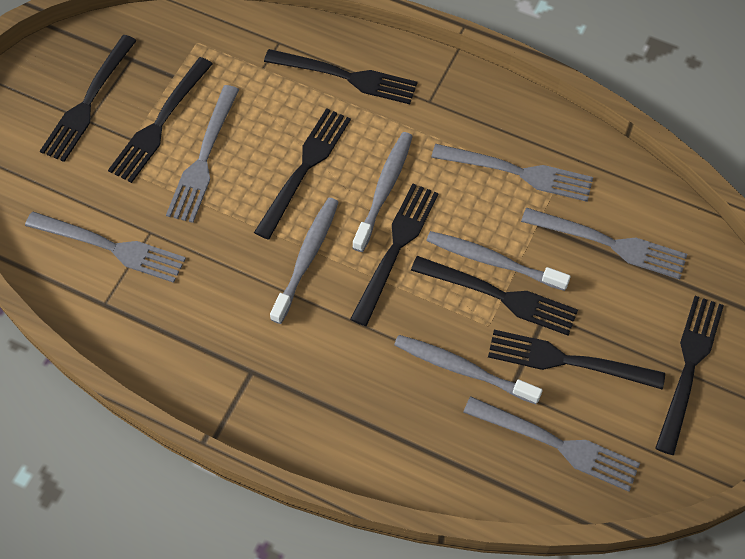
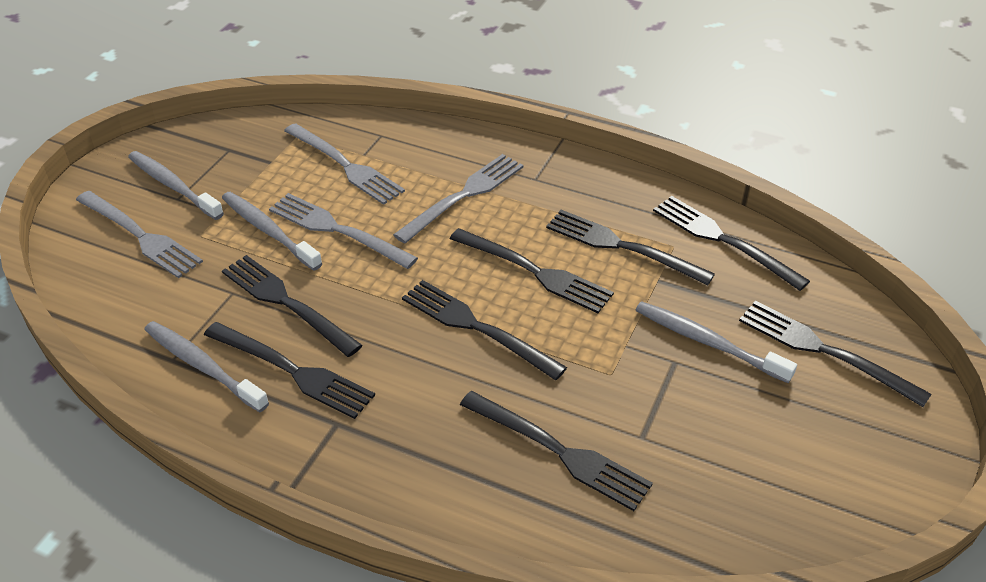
grey fork: 5 -> 4

